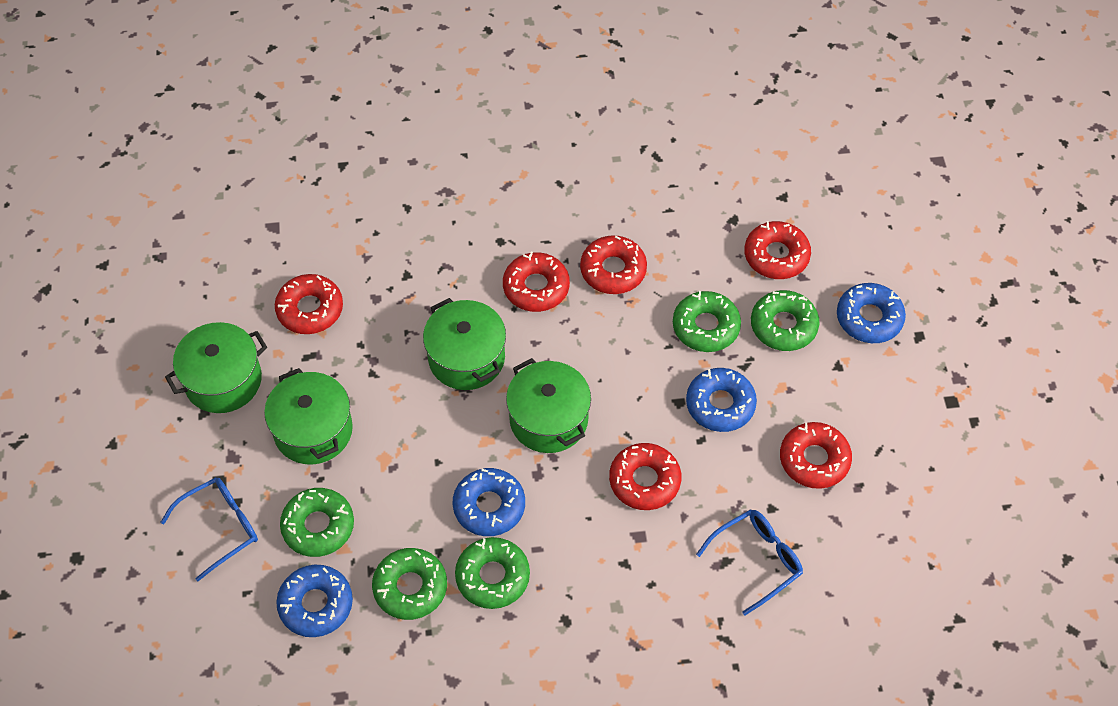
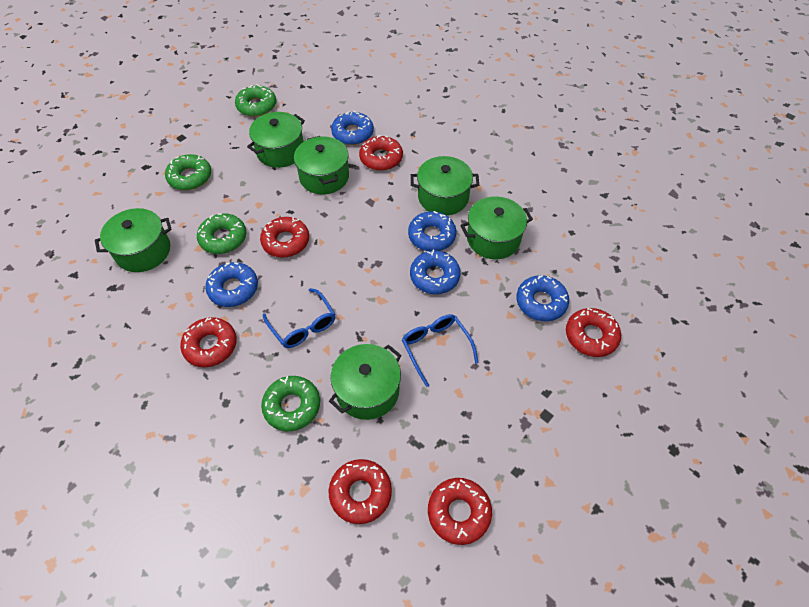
blue donut: 4 -> 5
green donut: 5 -> 4
green pot: 4 -> 6

